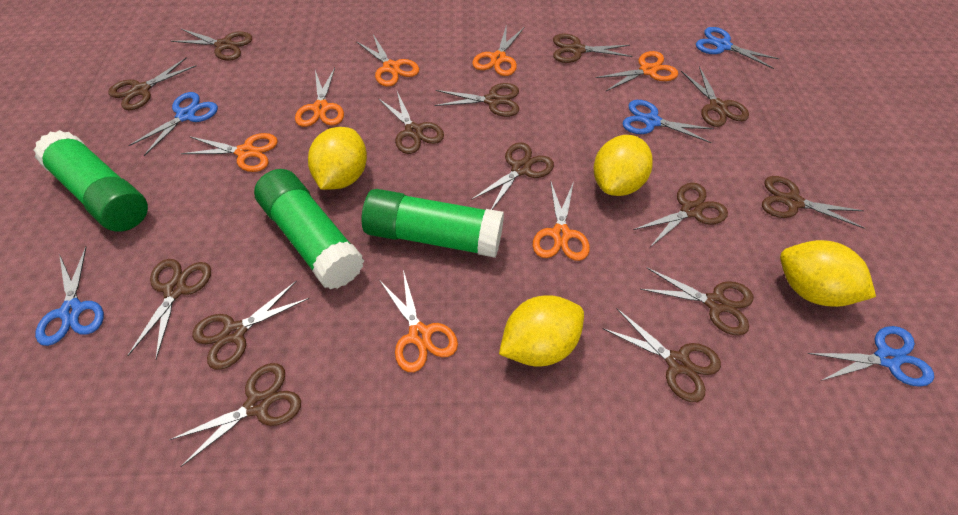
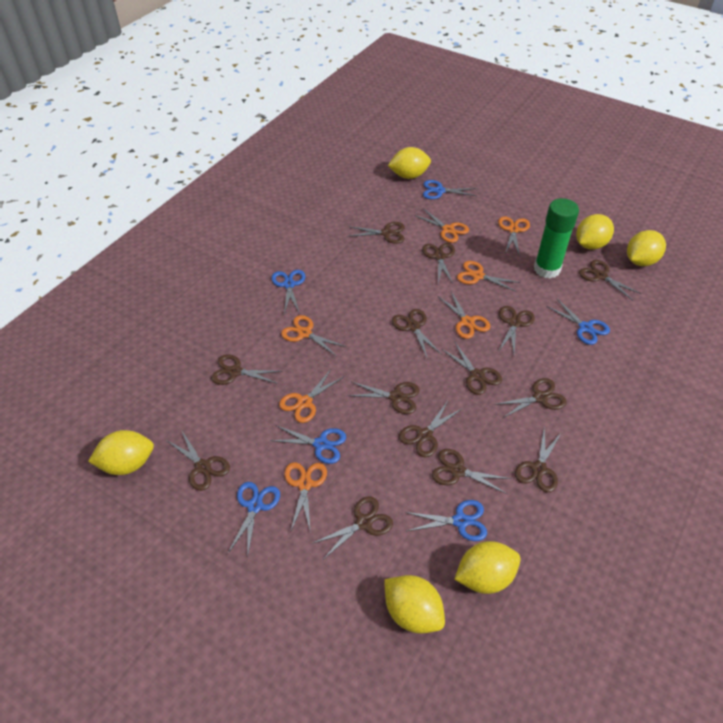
blue scissors: 5 -> 6
green glue stick: 3 -> 1
yellow lemon: 4 -> 6

